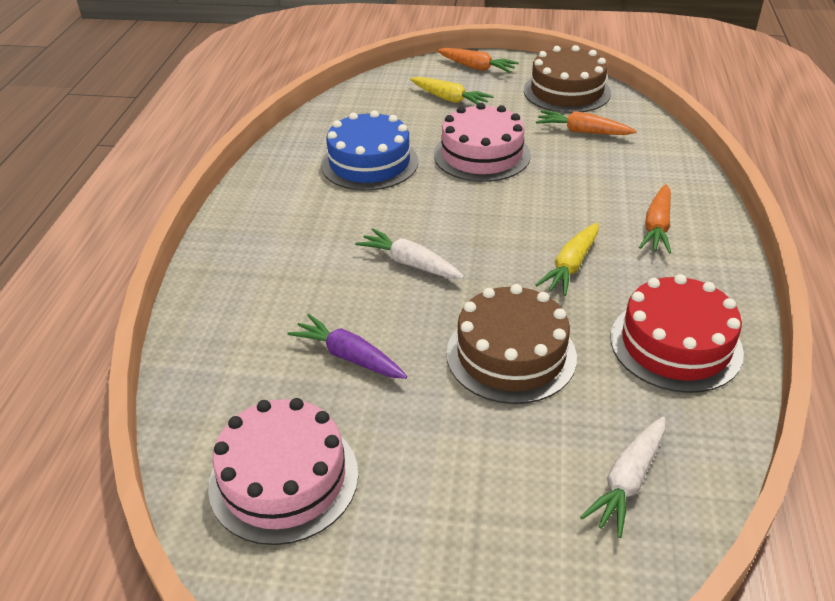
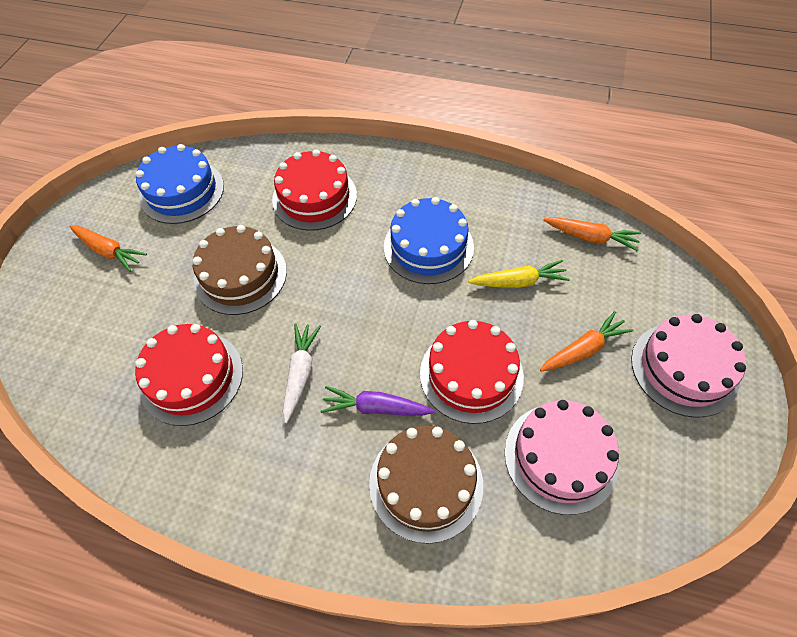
blue cake: 1 -> 2
red cake: 1 -> 3
white carrot: 2 -> 1
yellow carrot: 2 -> 1

